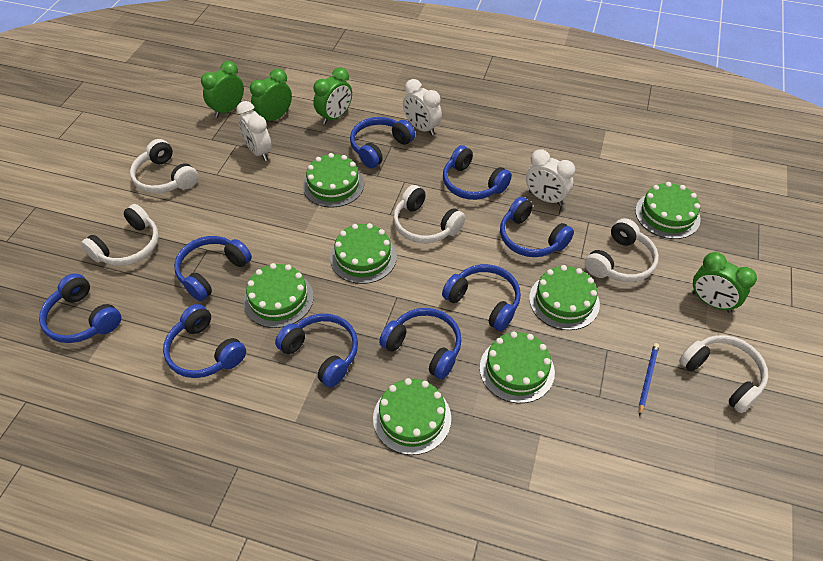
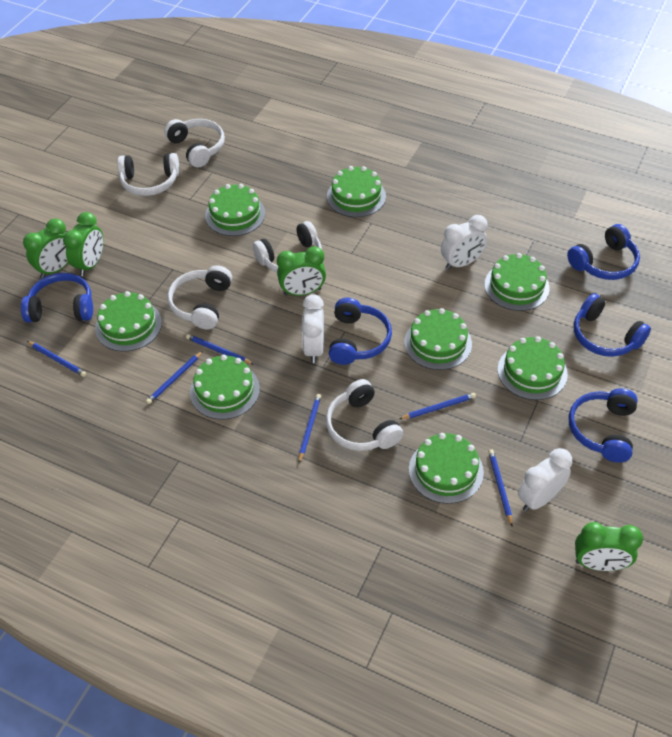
blue headphones: 9 -> 5
blue pencil: 1 -> 6
green cake: 7 -> 8

